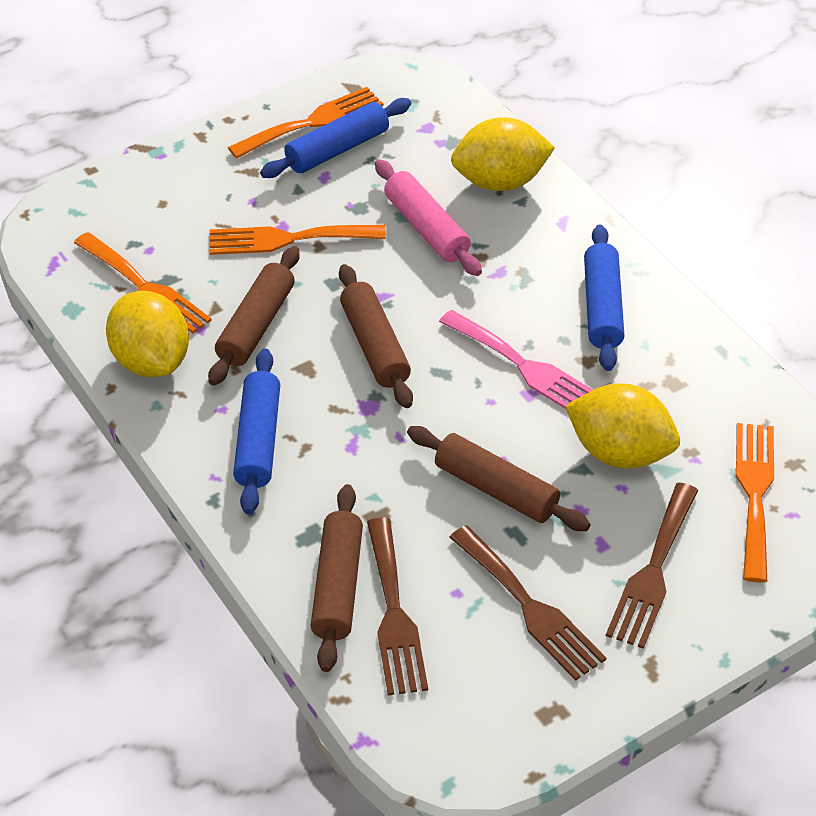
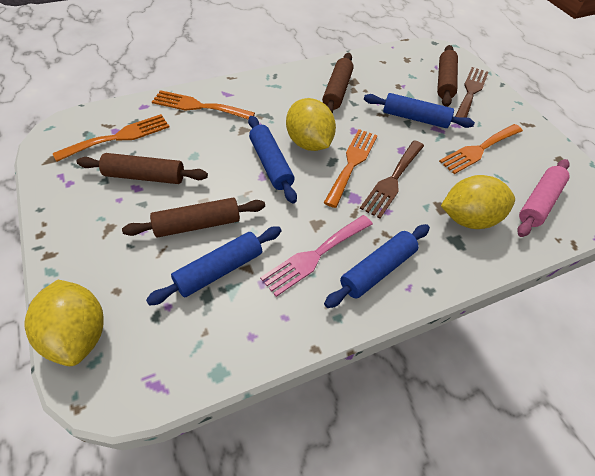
blue rolling pin: 3 -> 4
brown fork: 3 -> 2

